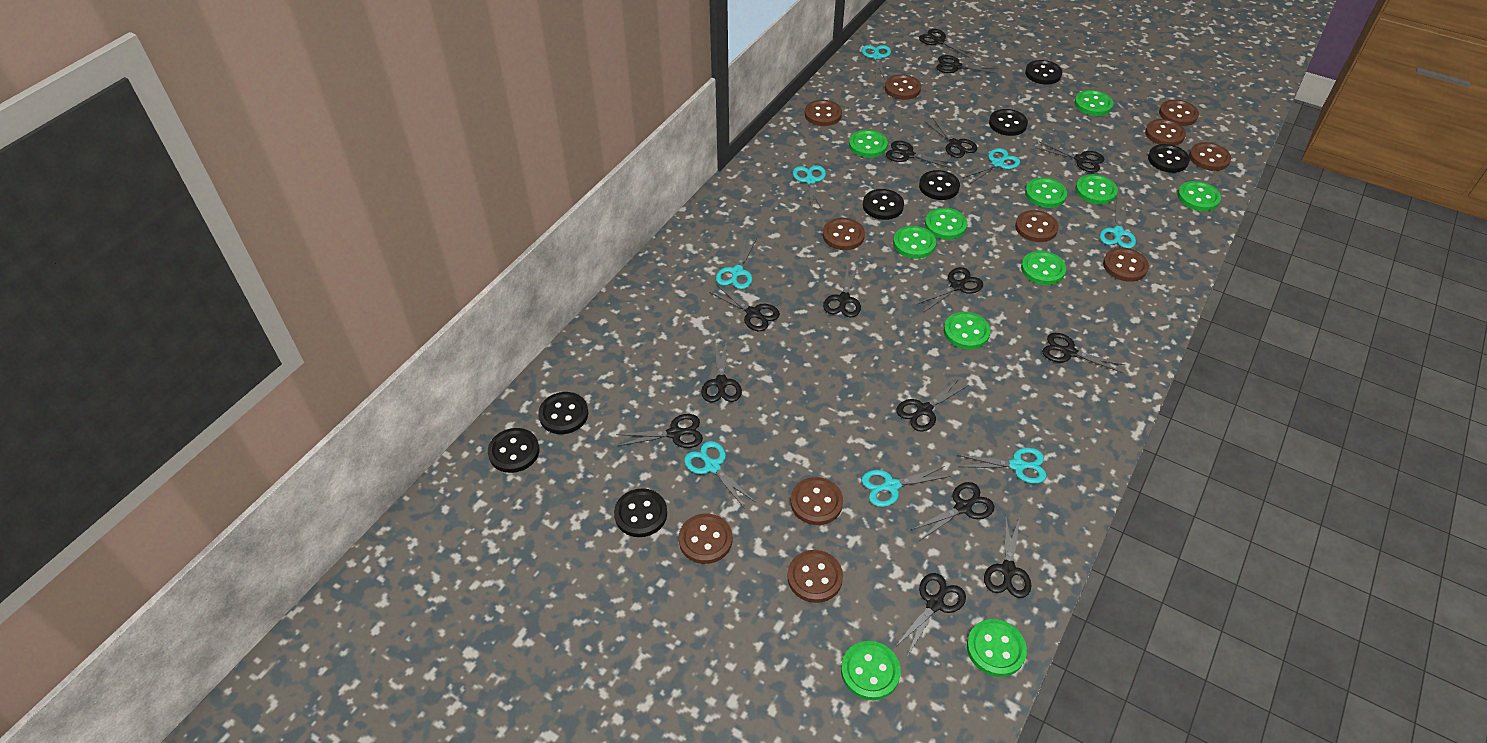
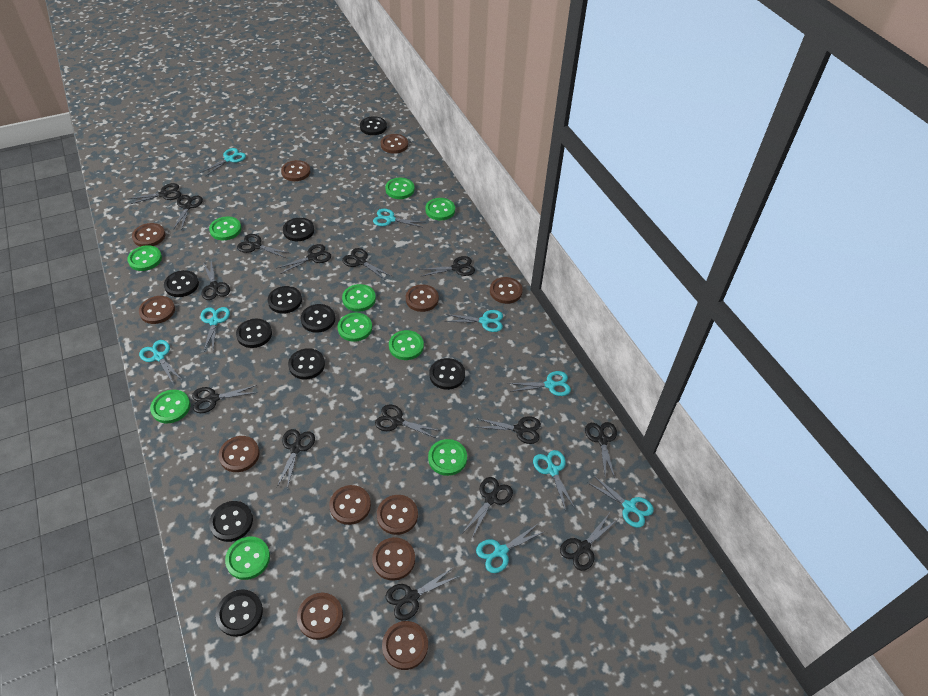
black button: 8 -> 10
brown button: 11 -> 12
green button: 11 -> 10
turquoise scissors: 8 -> 9

